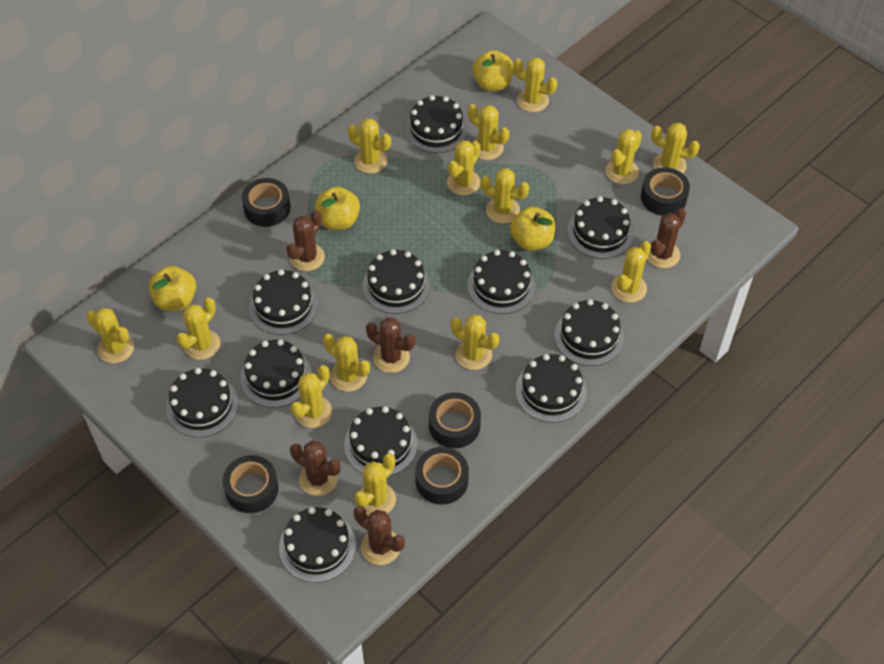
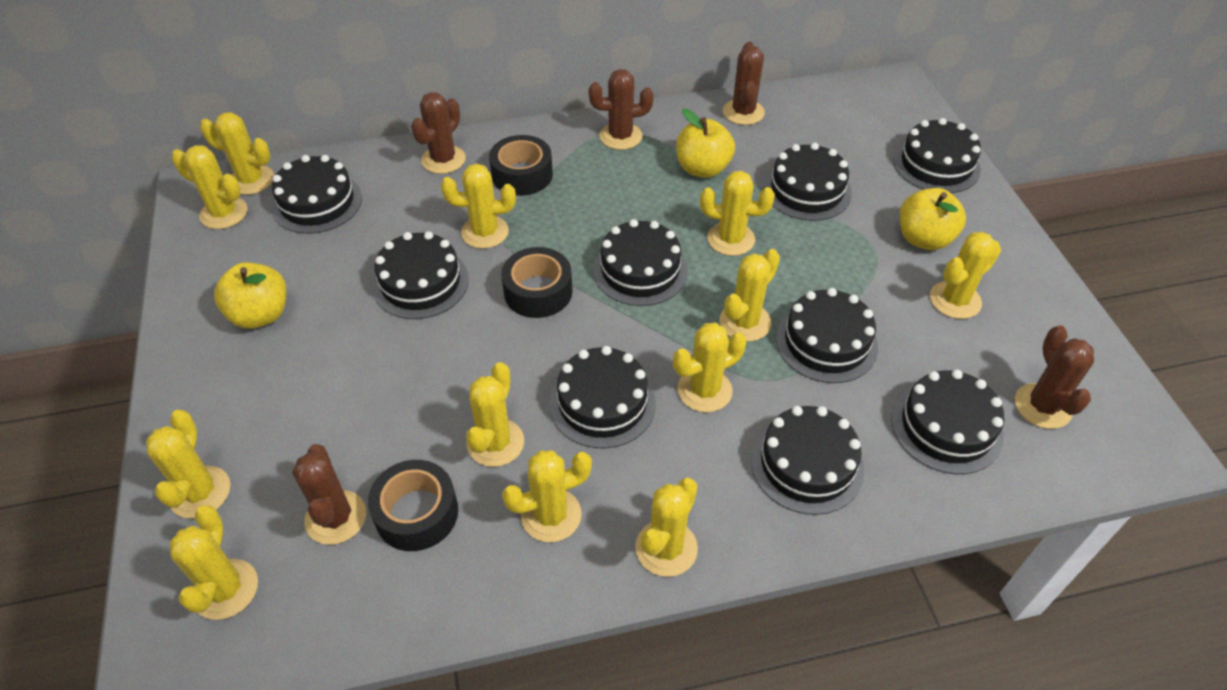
black cake: 11 -> 9
black tape: 5 -> 3
yellow apple: 4 -> 3
yellow cactus: 14 -> 12

